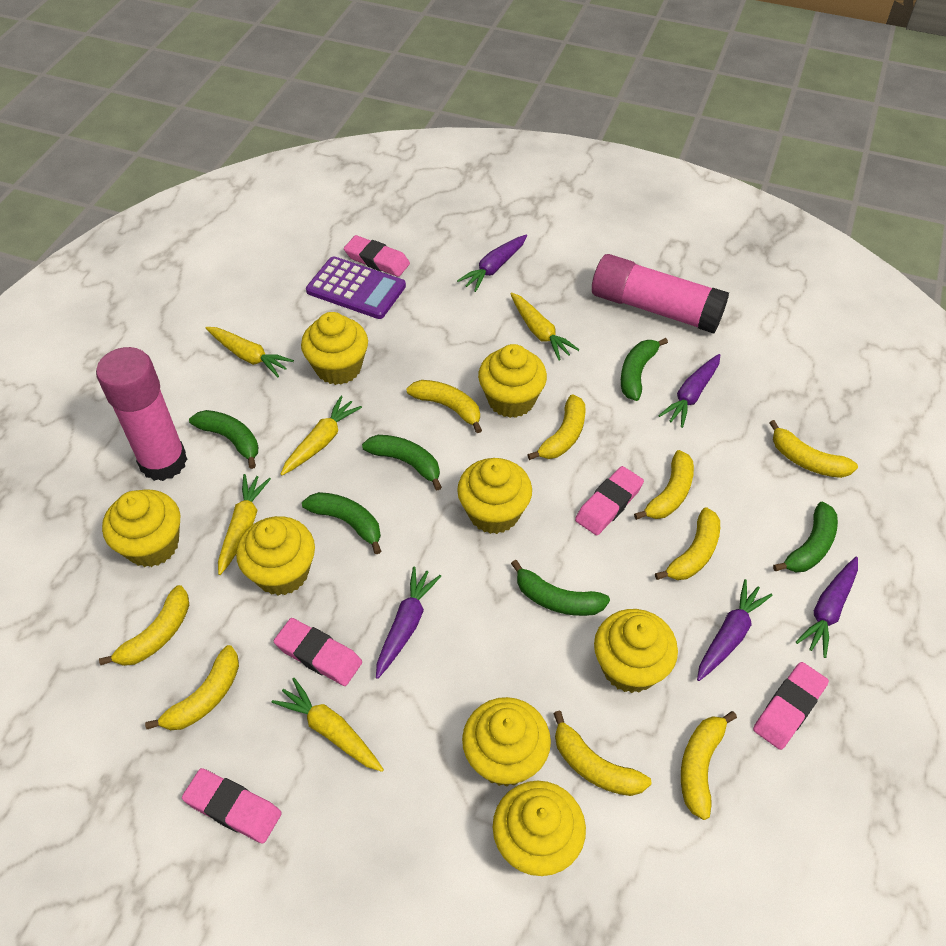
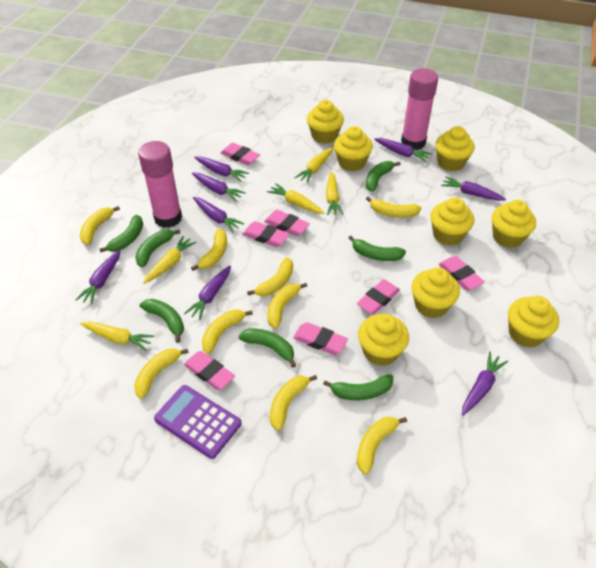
green banana: 6 -> 7
pink eraser: 5 -> 7
purple carrot: 5 -> 8

